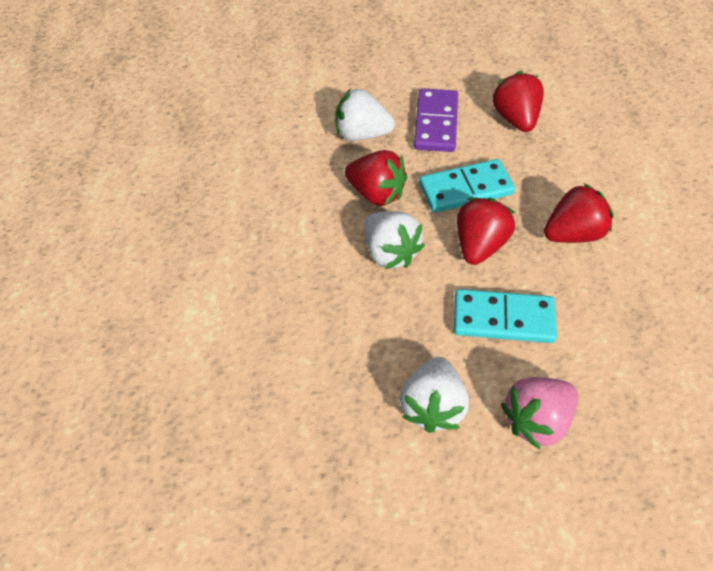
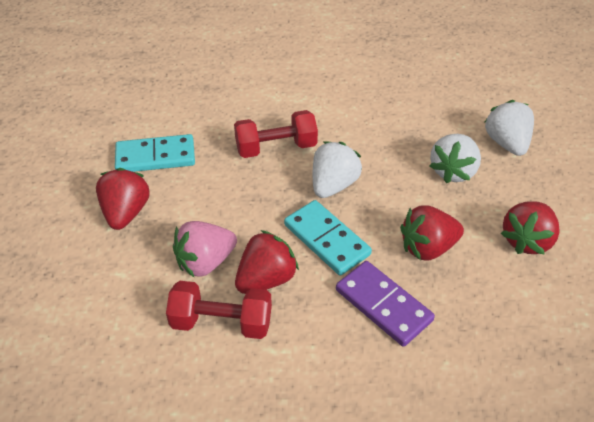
red dumbbell: 0 -> 2

